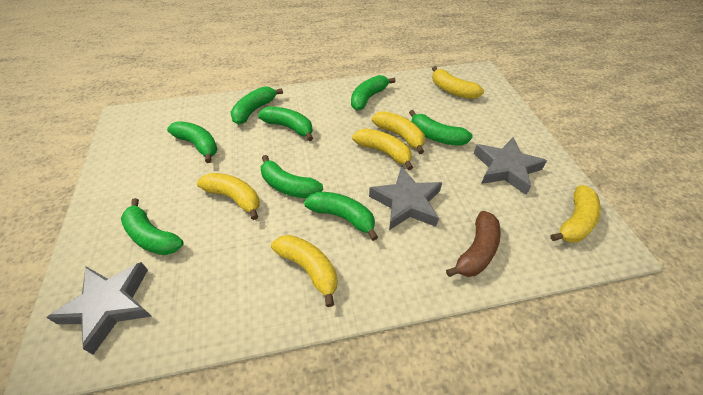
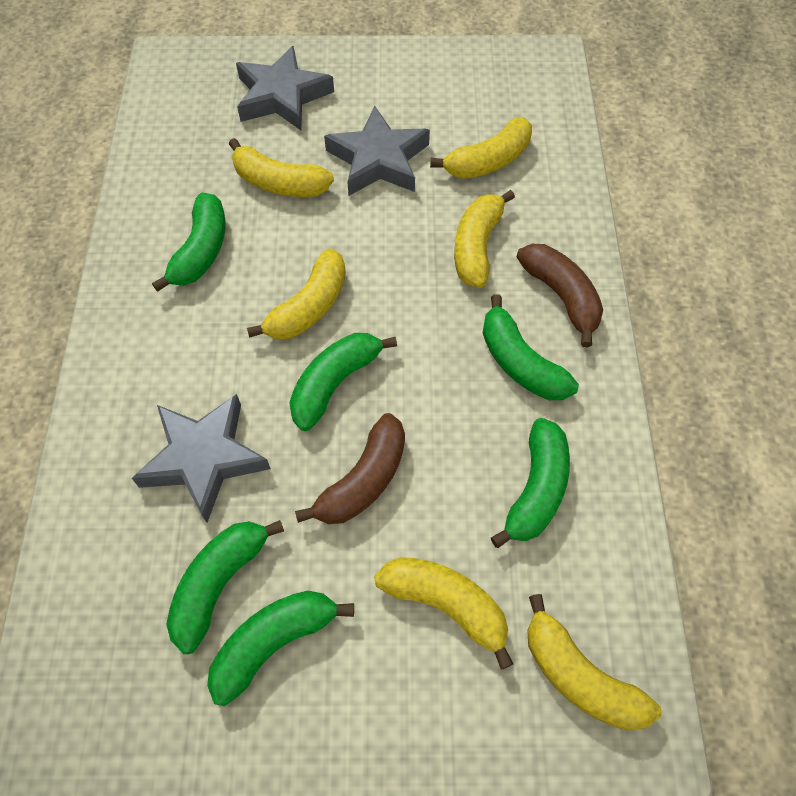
brown banana: 1 -> 2
green banana: 8 -> 6

